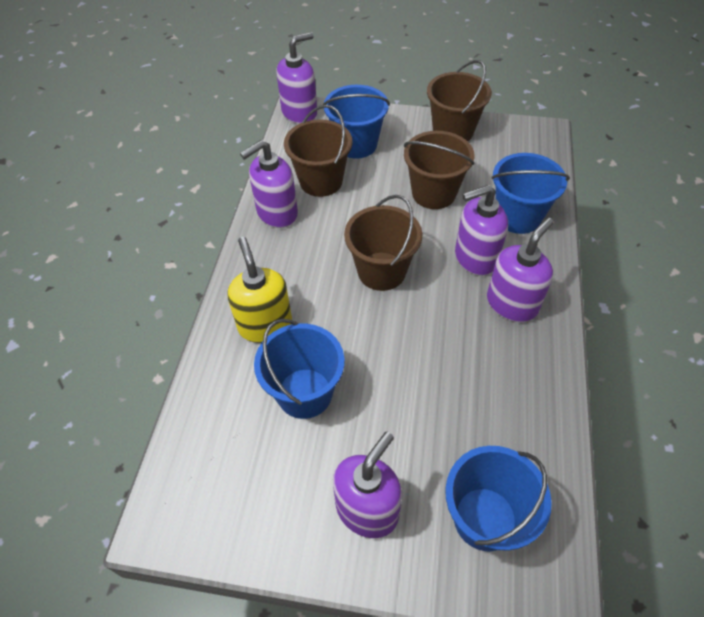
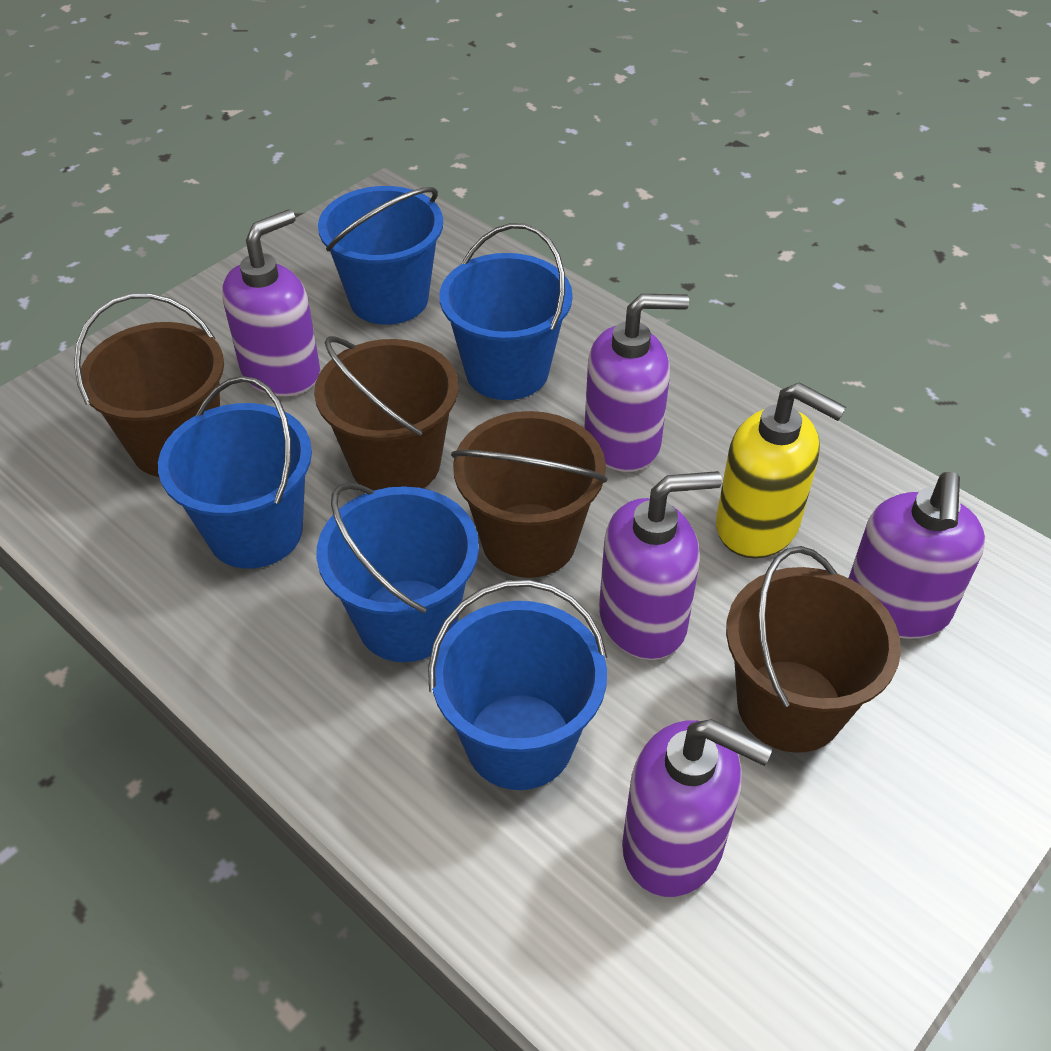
blue bucket: 4 -> 5

